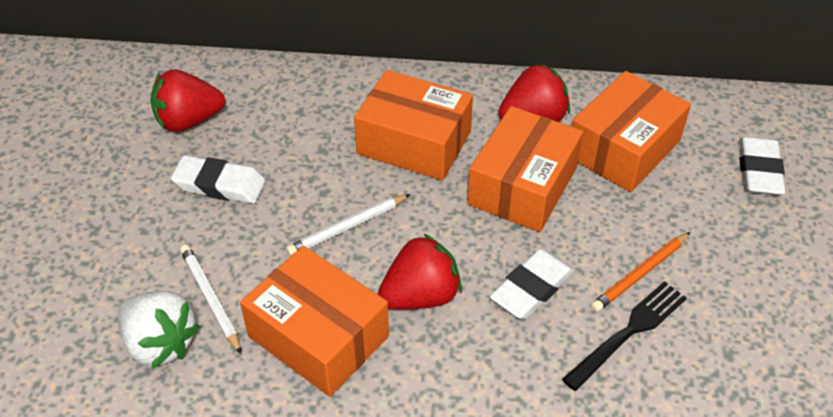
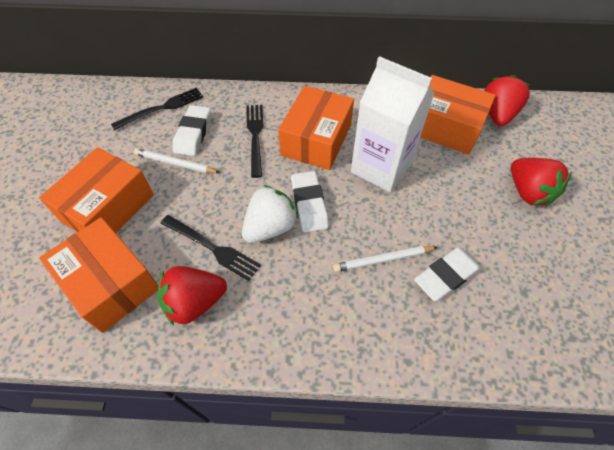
black fork: 1 -> 3
orange pencil: 1 -> 0
white carton: 0 -> 1

